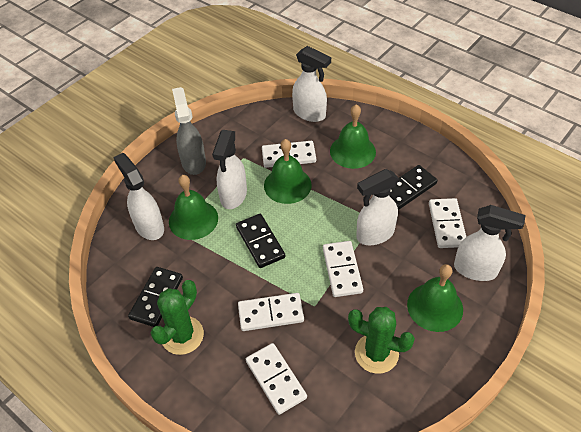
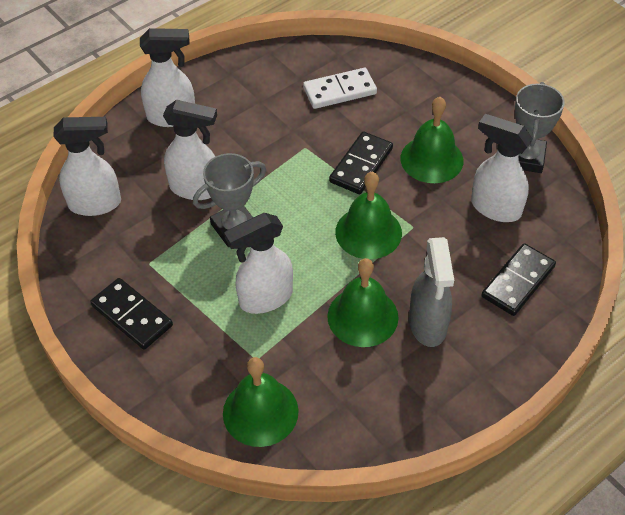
green cactus: 2 -> 0
grey trophy: 0 -> 2
white domino: 5 -> 1

